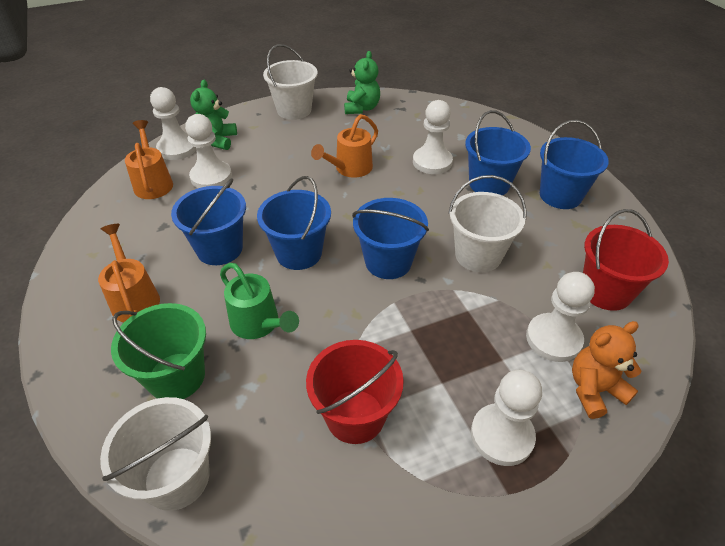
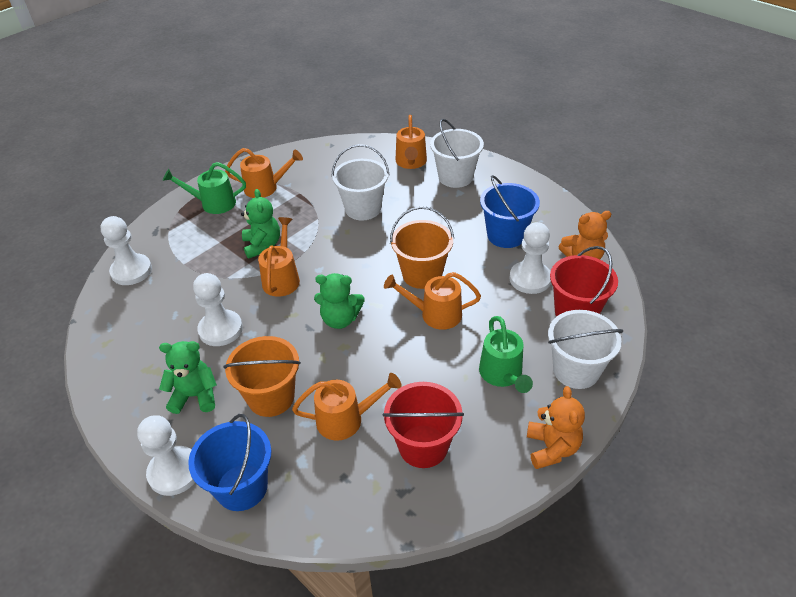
blue bucket: 5 -> 2
green bucket: 1 -> 0
green teddy bear: 2 -> 3
green watering can: 1 -> 2
orange bucket: 0 -> 2
orange teddy bear: 1 -> 2
orange watering can: 3 -> 5
white pawn: 5 -> 4

